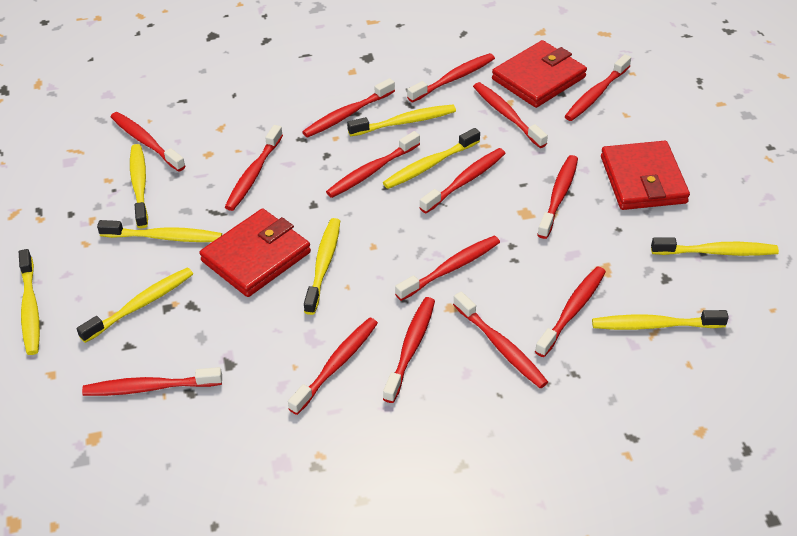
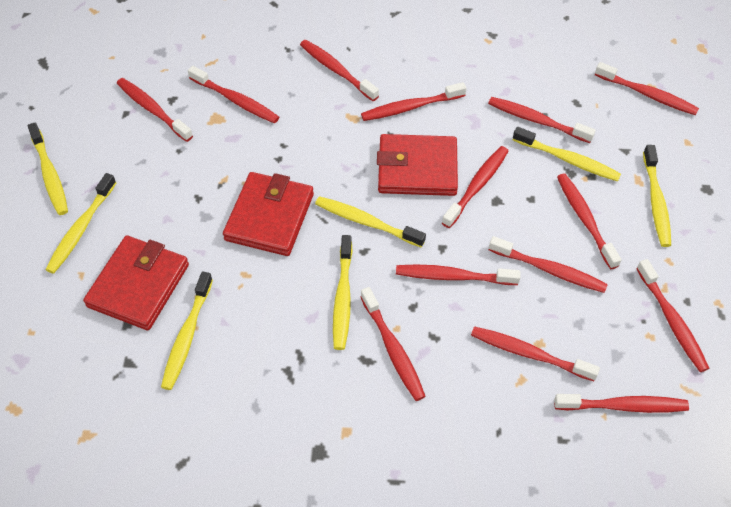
red toothbrush: 15 -> 14
yellow toothbrush: 9 -> 7

